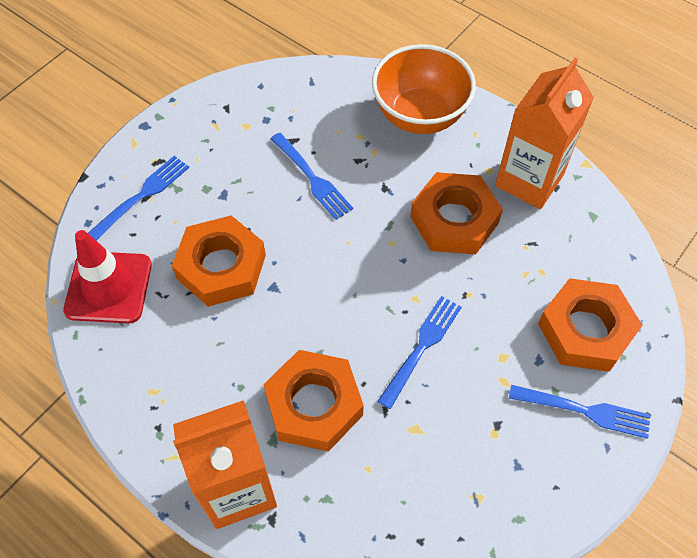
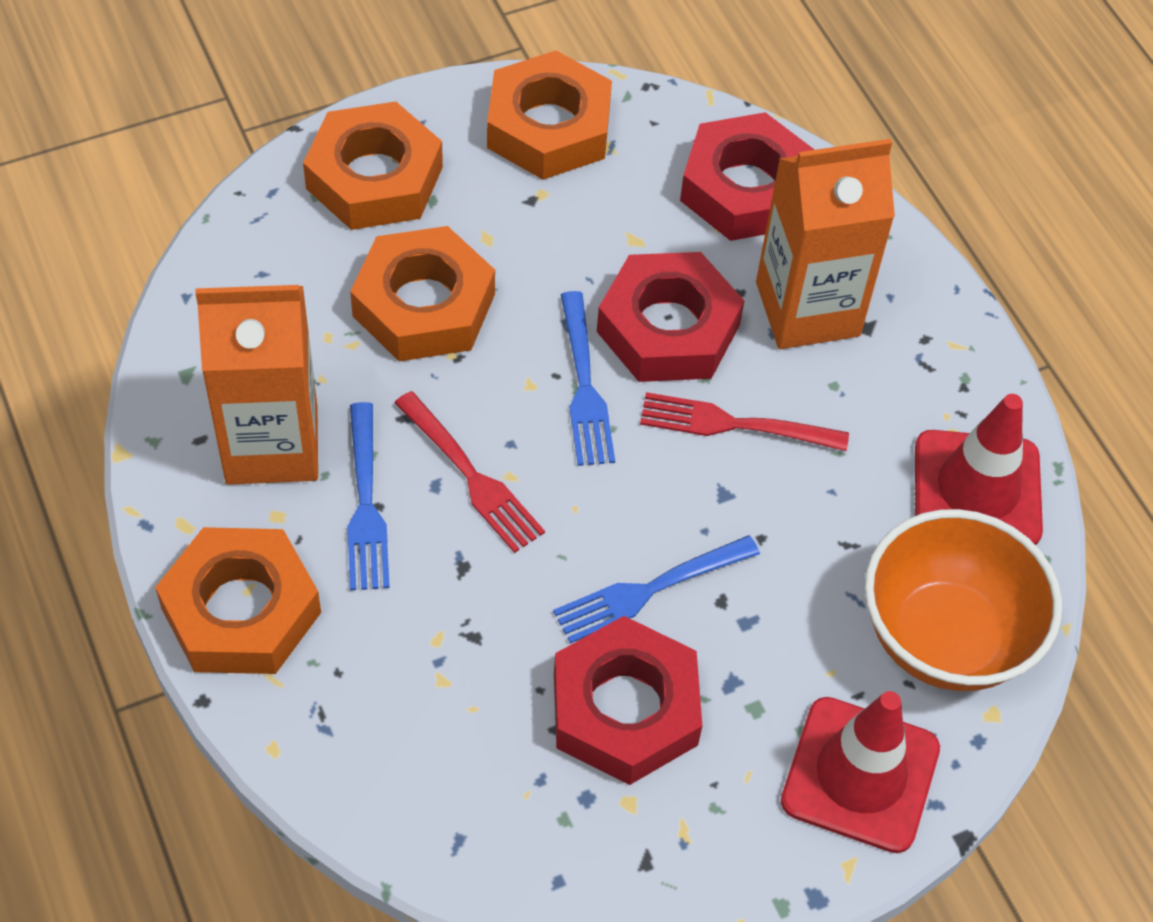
blue fork: 4 -> 3
red fork: 0 -> 2
red nut: 0 -> 3
red traffic cone: 1 -> 2

